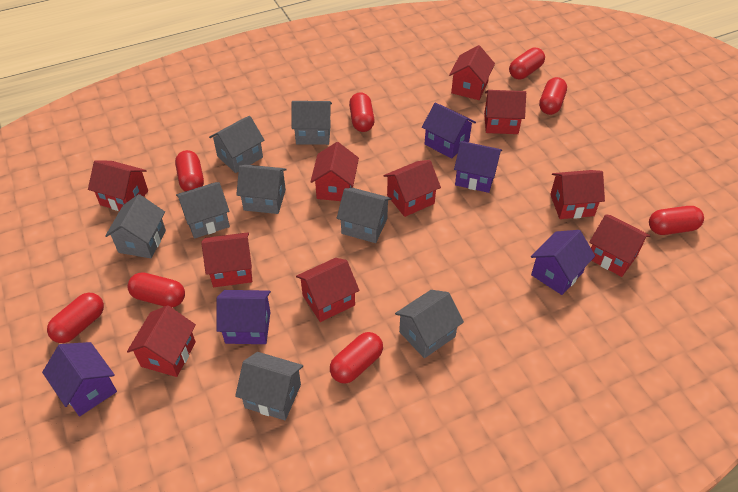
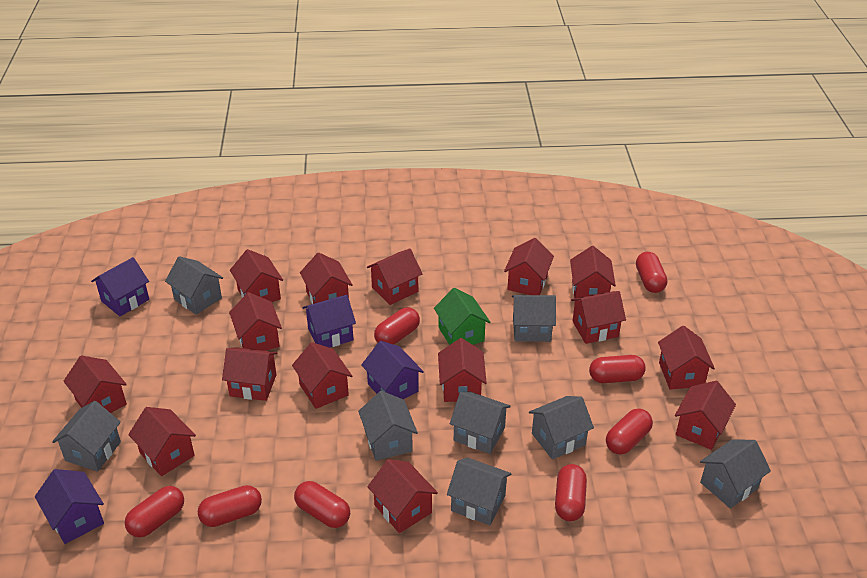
green house: 0 -> 1
purple house: 5 -> 4
red house: 10 -> 15

